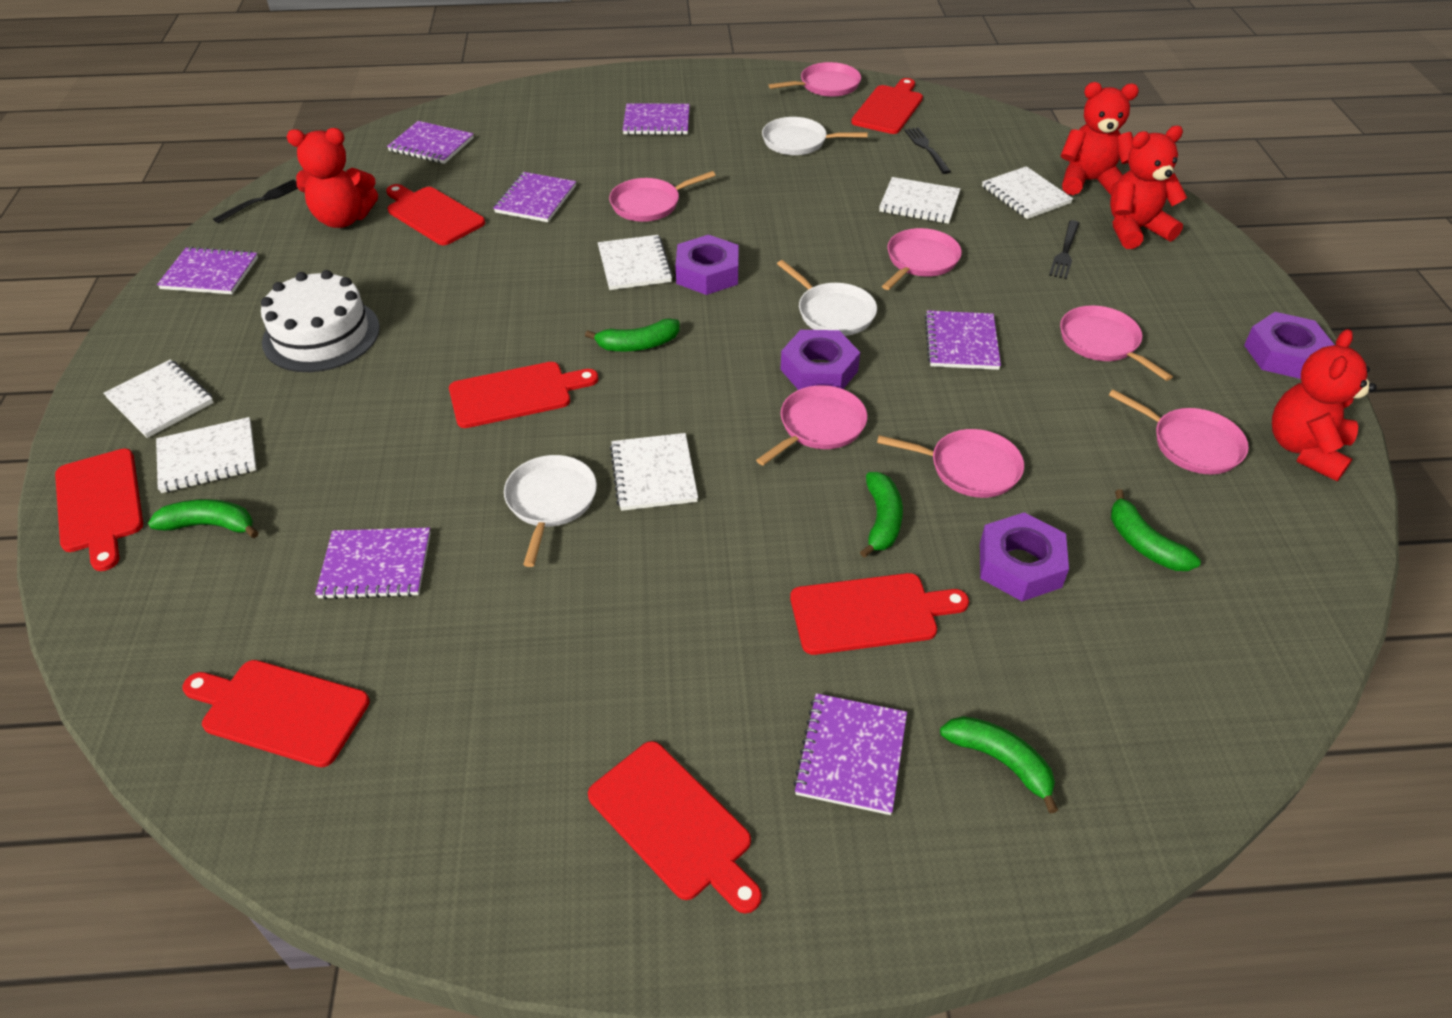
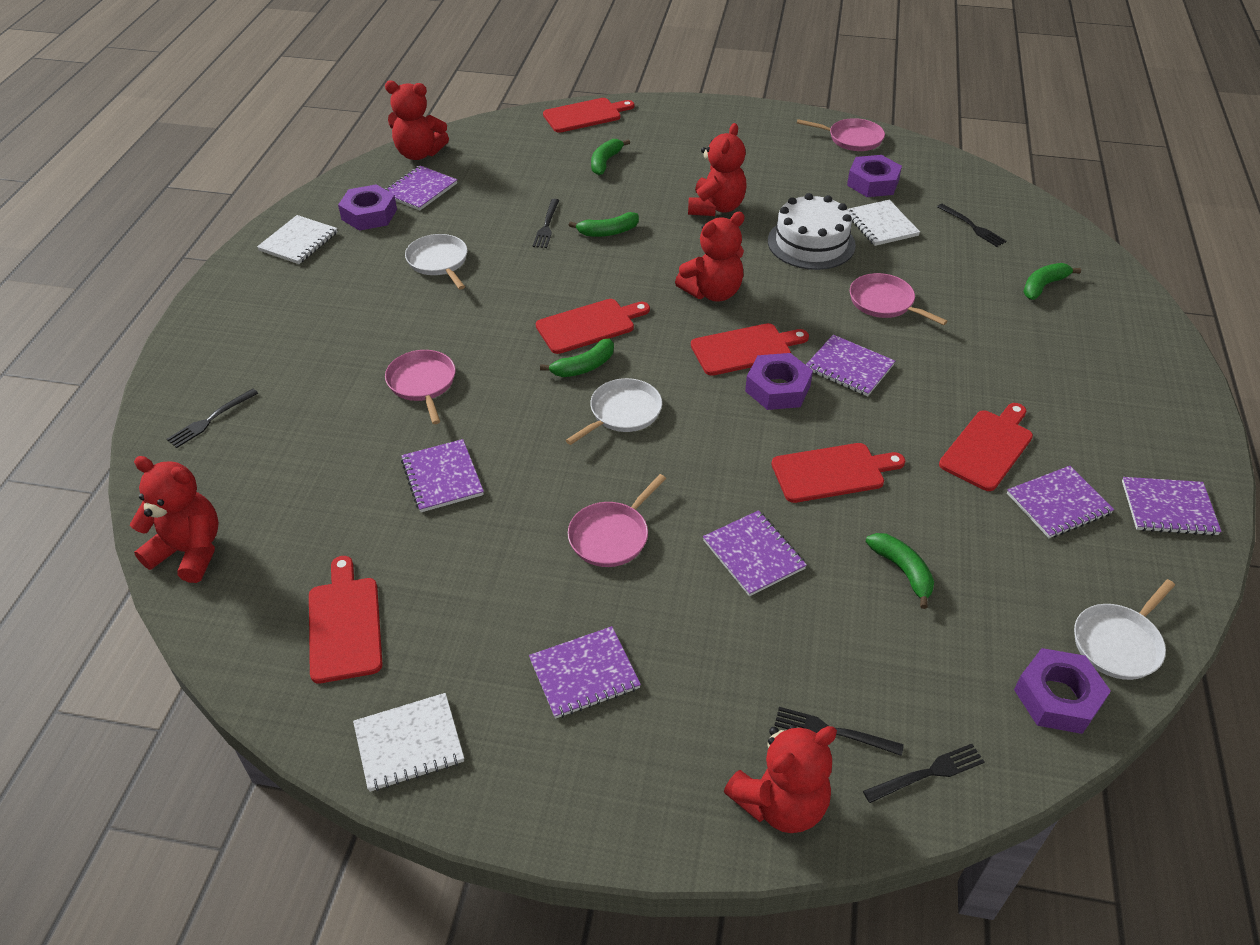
black fork: 3 -> 5
pink pan: 7 -> 4
red cutting board: 7 -> 6
red teddy bear: 4 -> 5
white notebook: 6 -> 3

